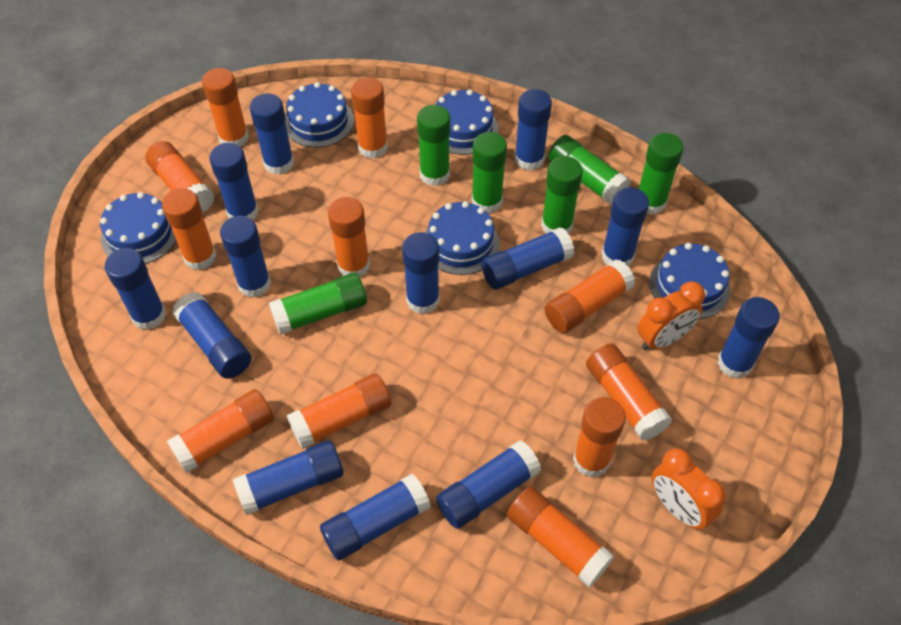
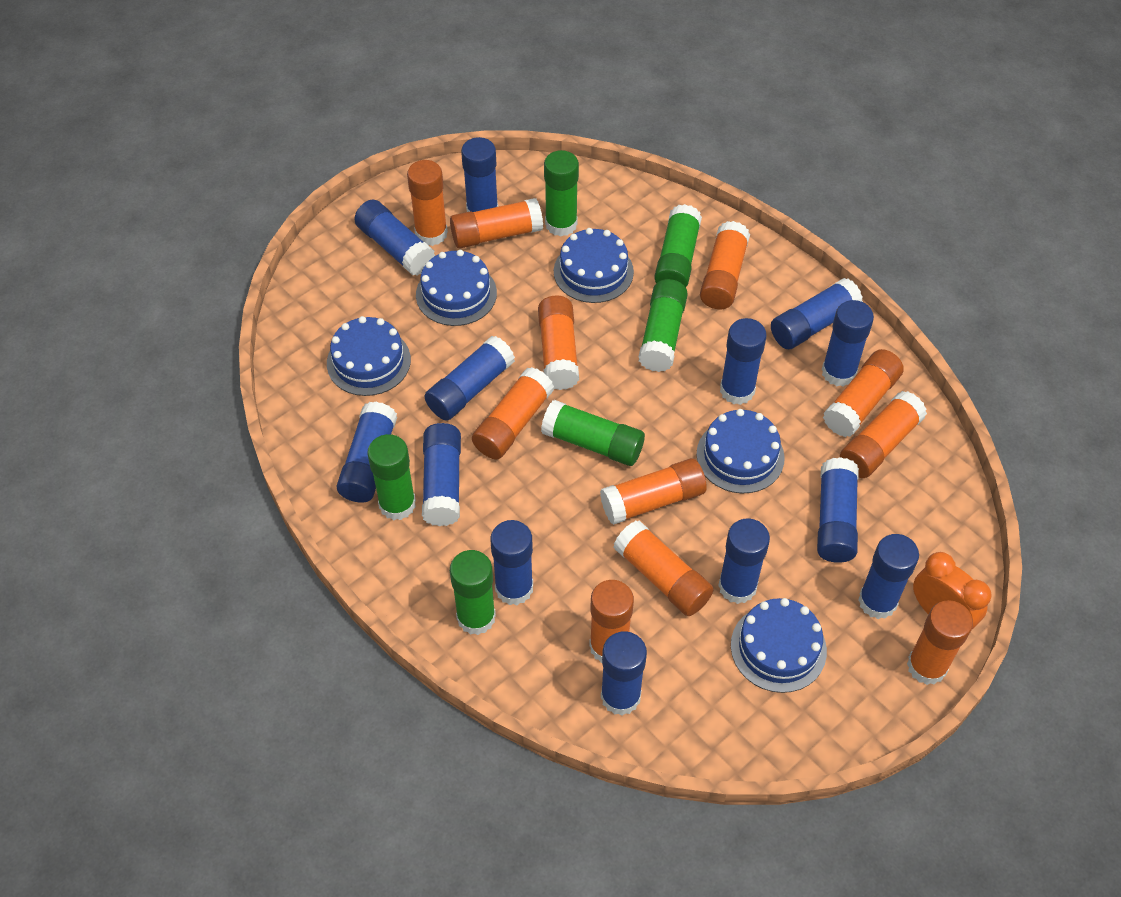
orange clock: 2 -> 1

